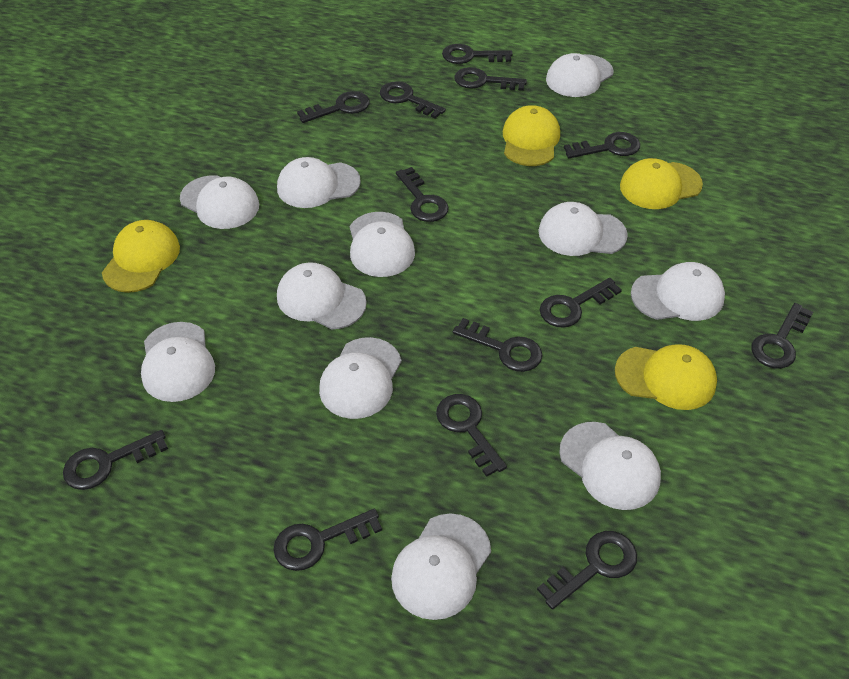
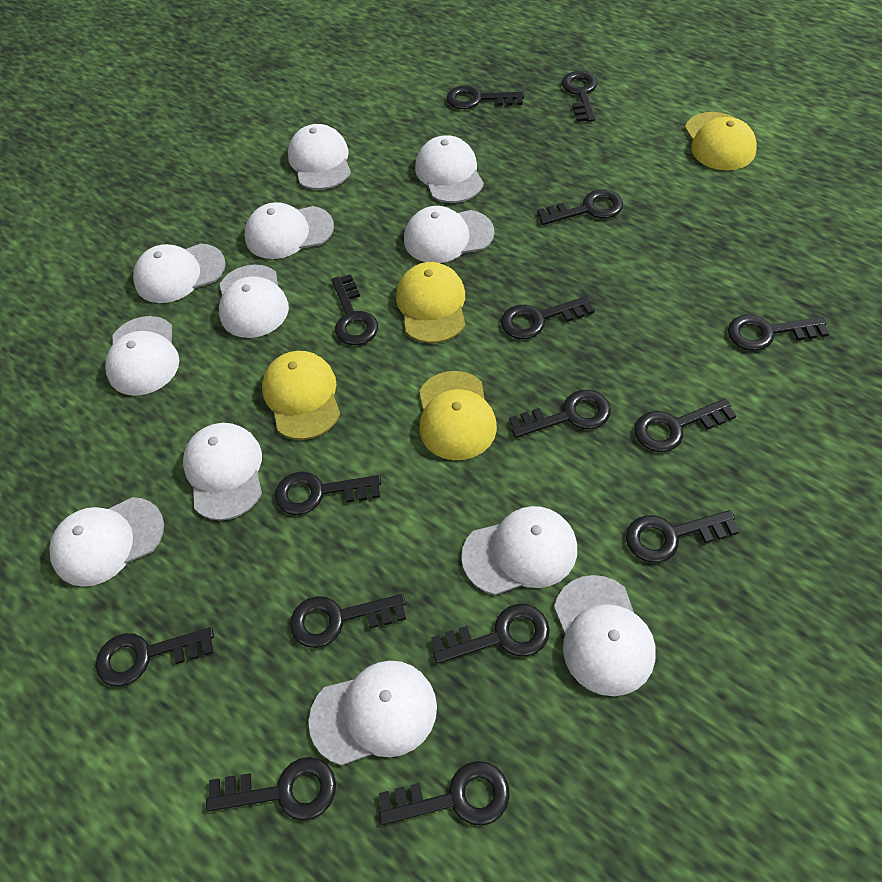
black key: 13 -> 15
white cap: 11 -> 12

